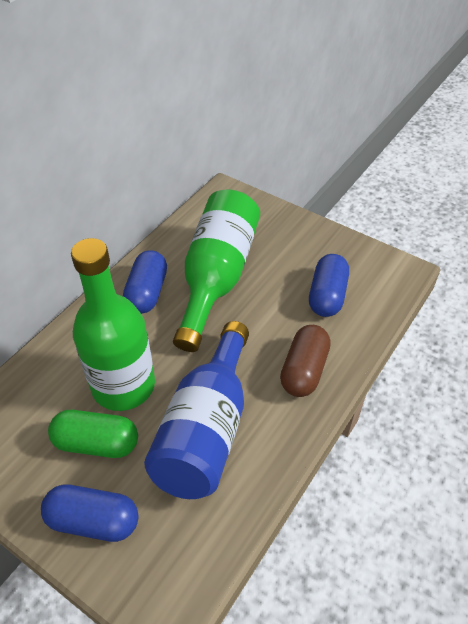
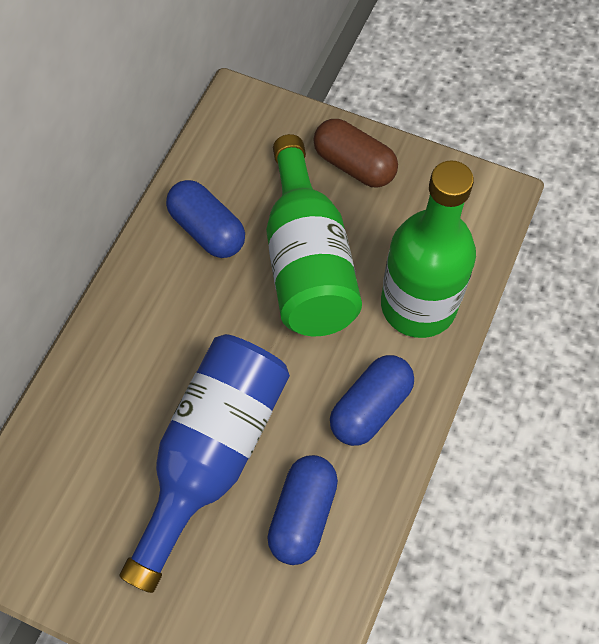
green capsule: 1 -> 0

